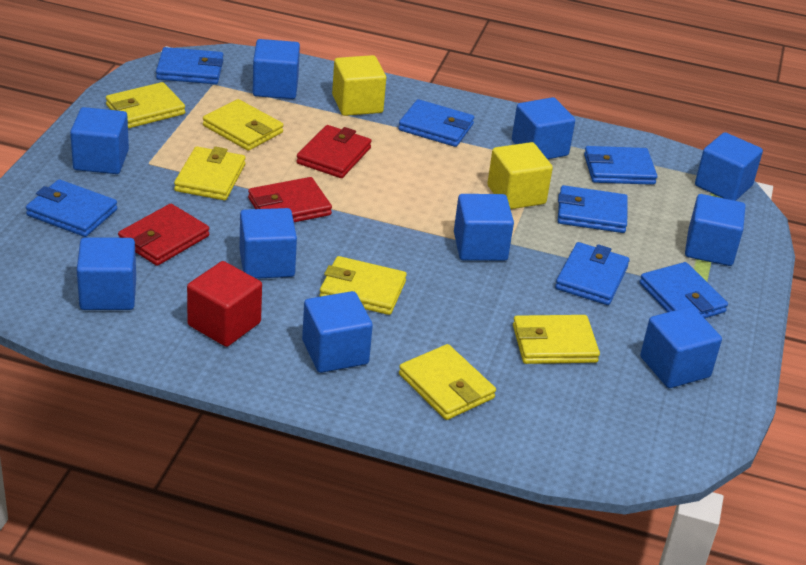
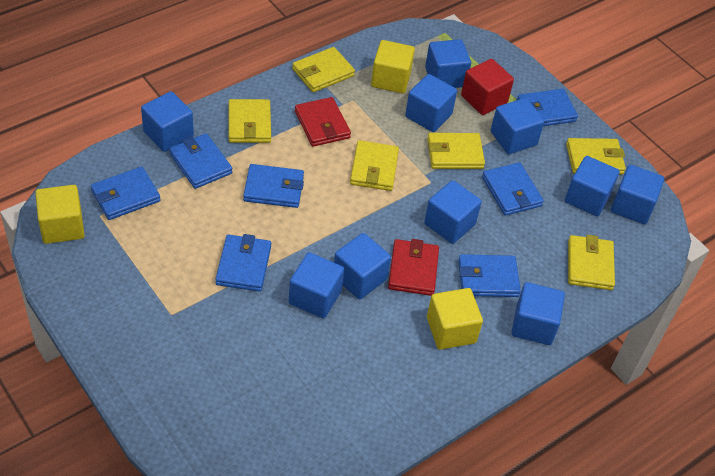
red wallet: 3 -> 2
yellow cube: 2 -> 3

